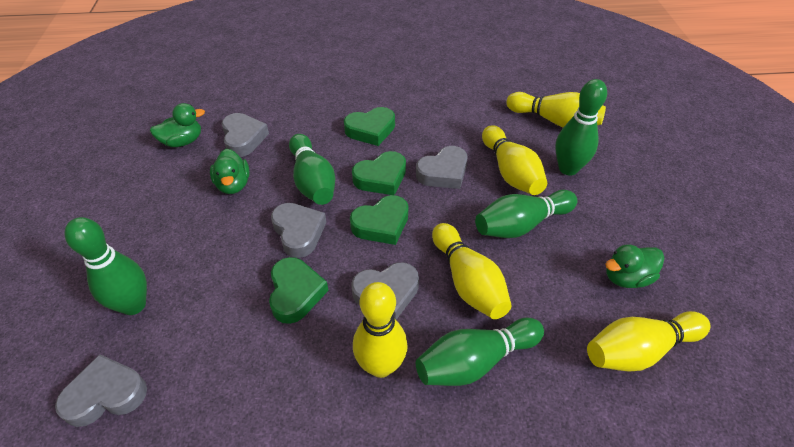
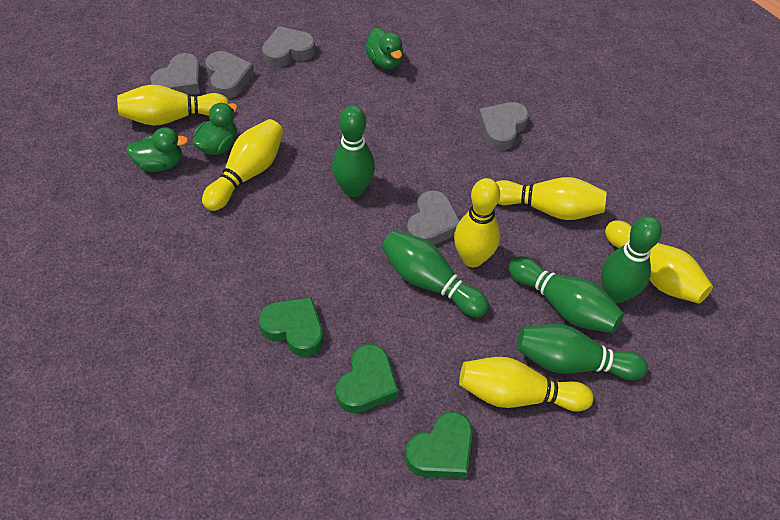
green heart: 4 -> 3
yellow bowling pin: 5 -> 6

